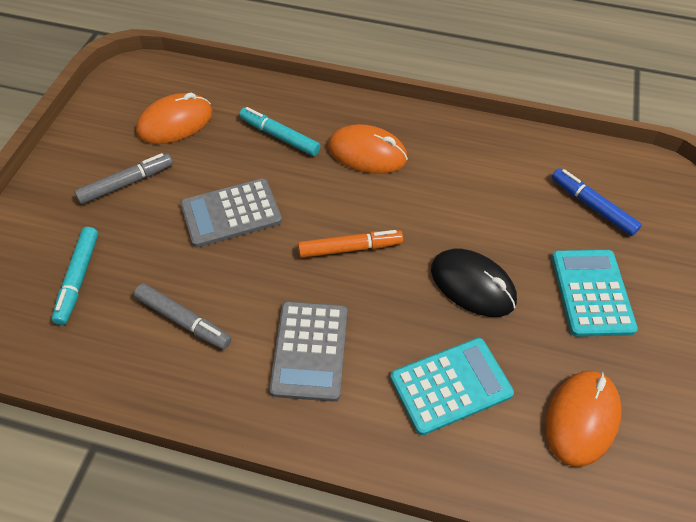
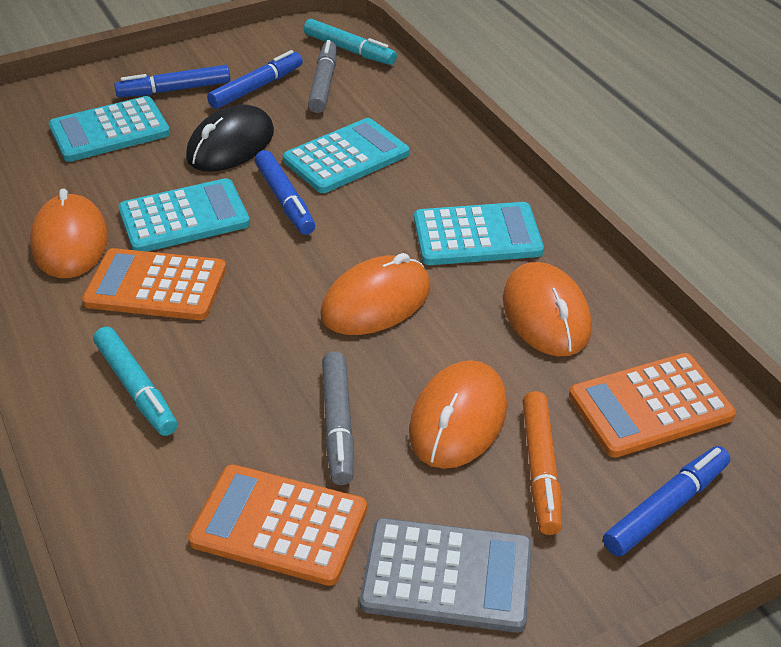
blue marker: 1 -> 4
grey calculator: 2 -> 1
orange calculator: 0 -> 3
orange mouse: 3 -> 4
turquoise calculator: 2 -> 4

